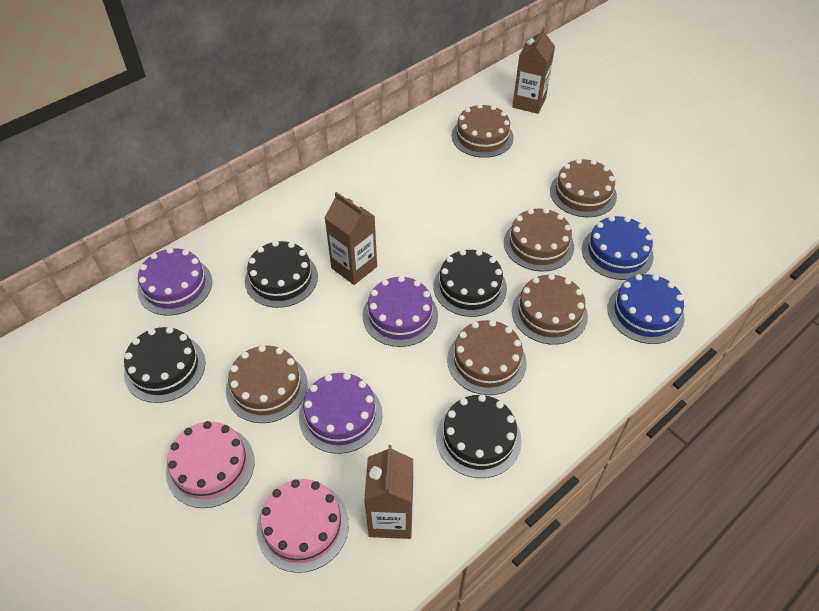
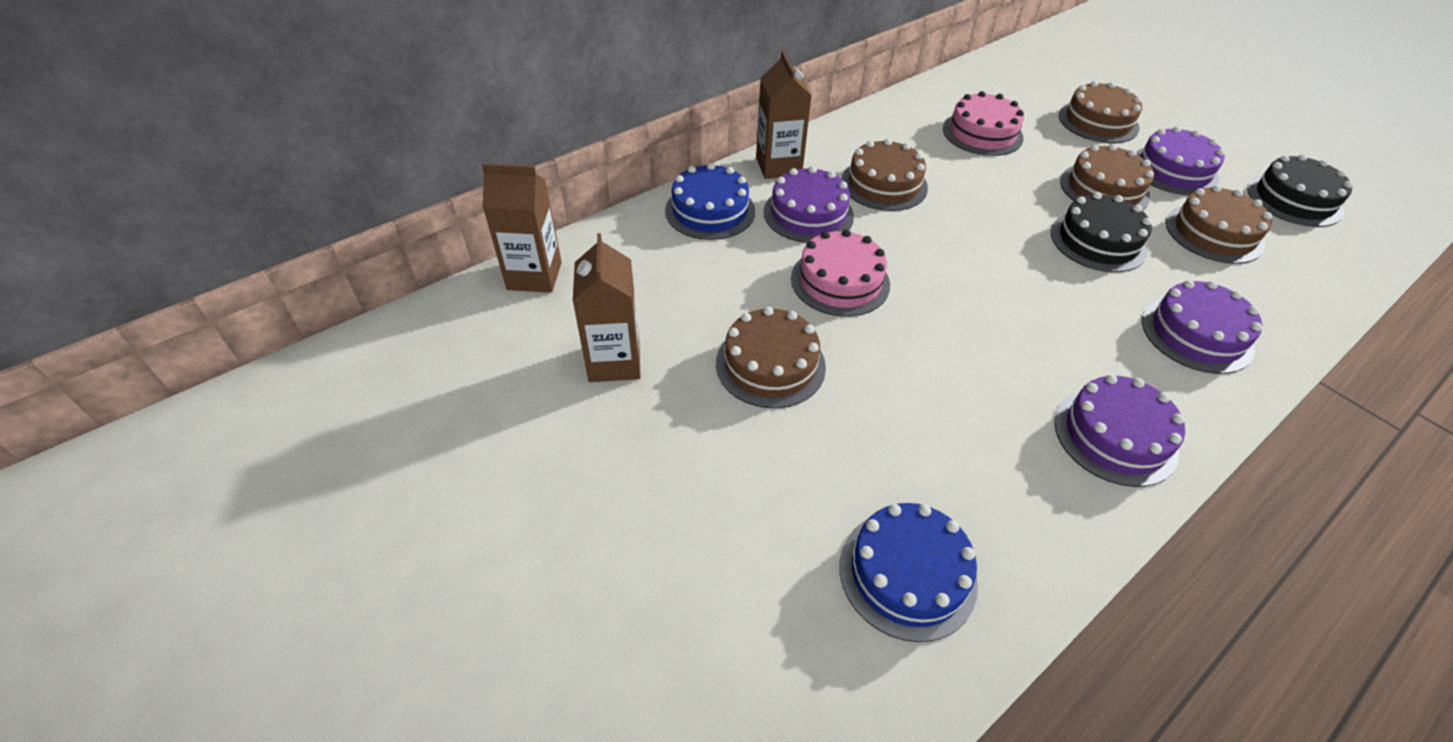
black cake: 4 -> 2
brown cake: 6 -> 5
purple cake: 3 -> 4

